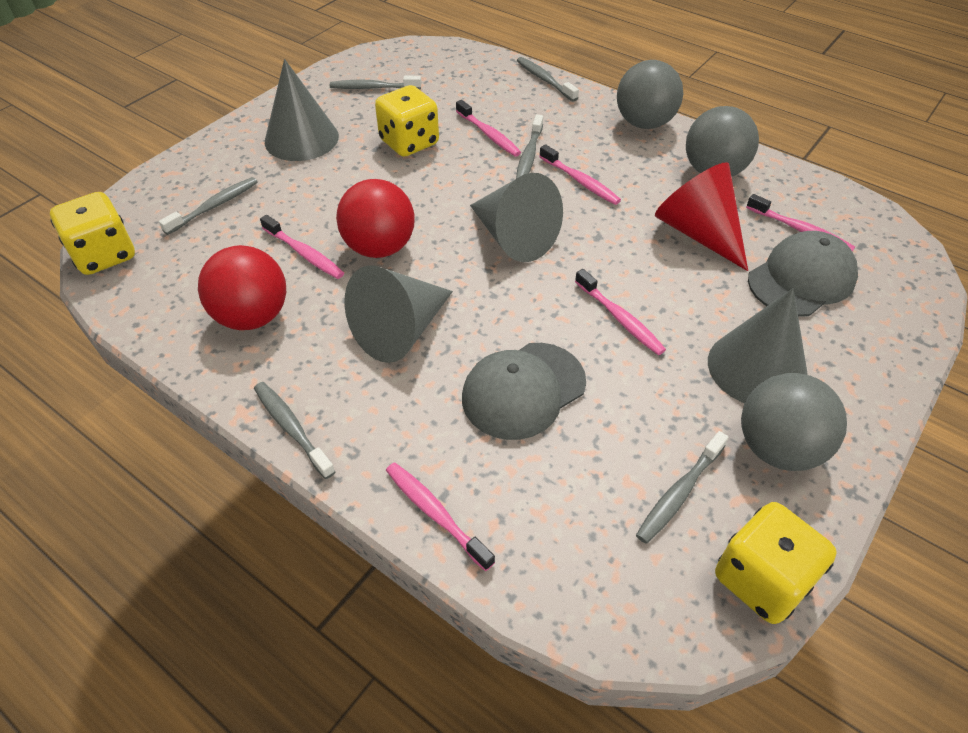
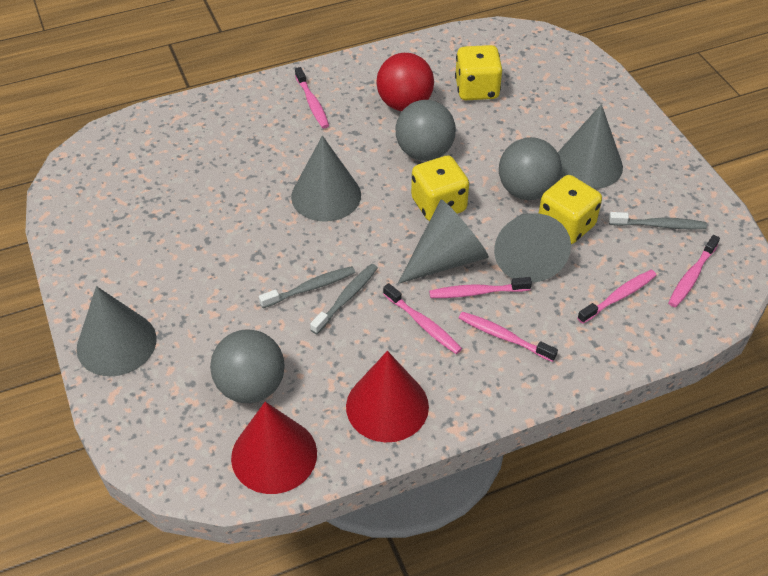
grey cap: 2 -> 0
grey cone: 4 -> 5
grey toothbrush: 6 -> 3
red ball: 2 -> 1
red cone: 1 -> 2

